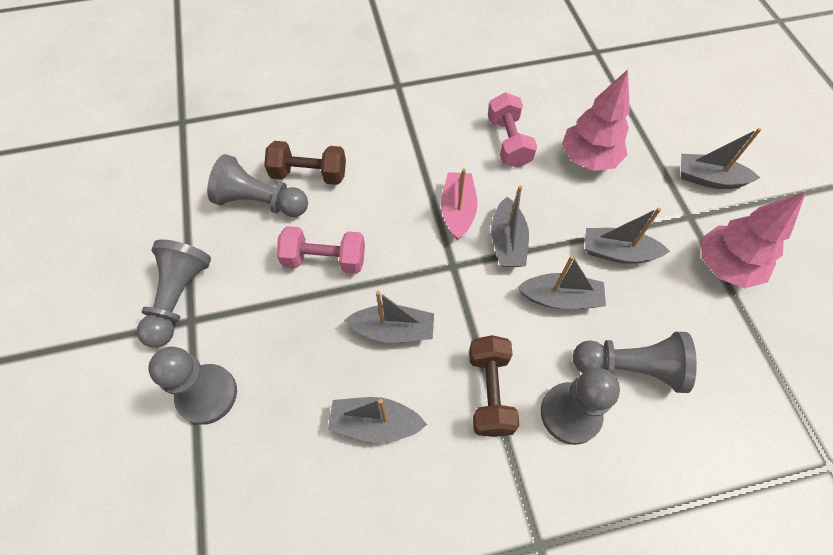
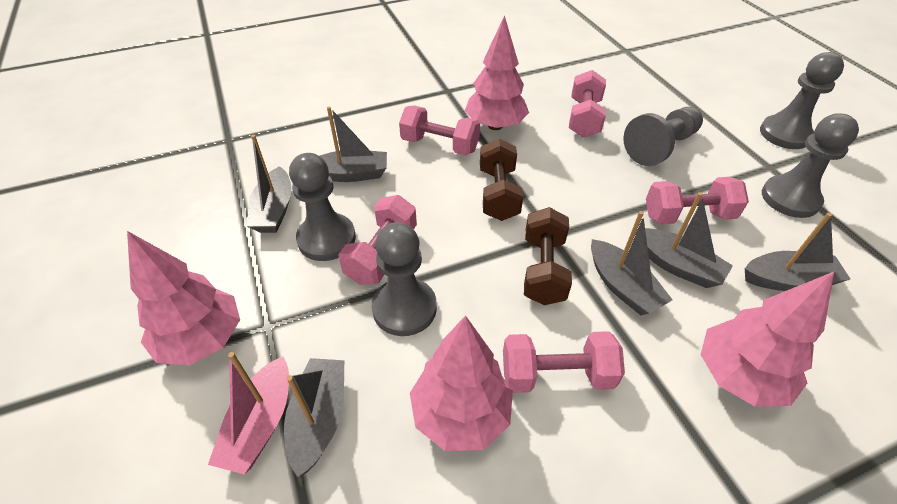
pink dumbbell: 2 -> 5
pink tree: 2 -> 4

